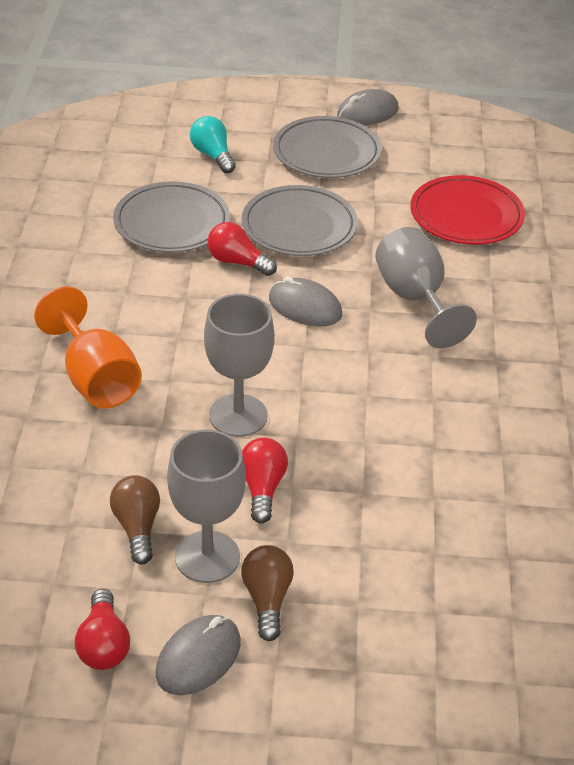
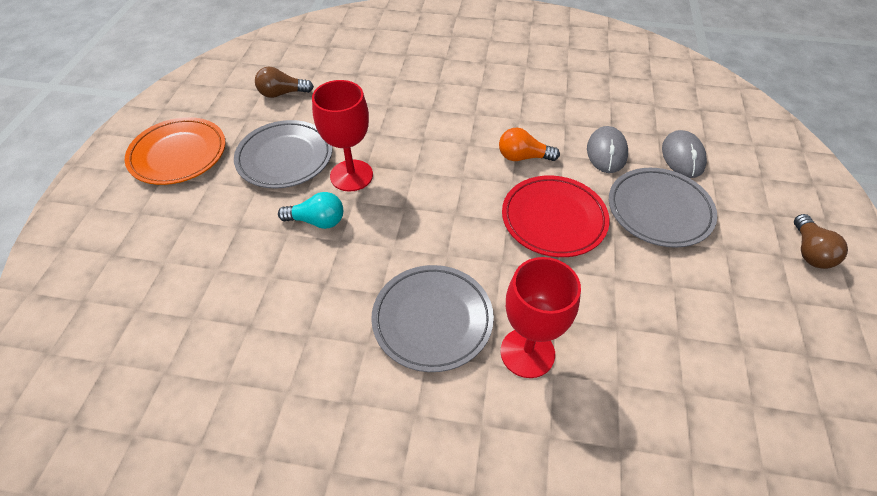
grey goblet: 3 -> 0
grey mouse: 3 -> 2
orange goblet: 1 -> 0
orange light bulb: 0 -> 1
orange plate: 0 -> 1
red goblet: 0 -> 2
red light bulb: 3 -> 0

